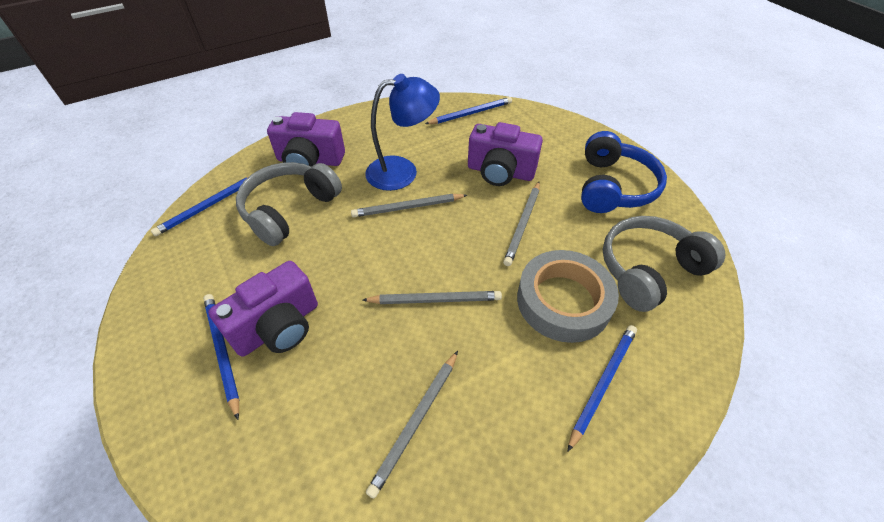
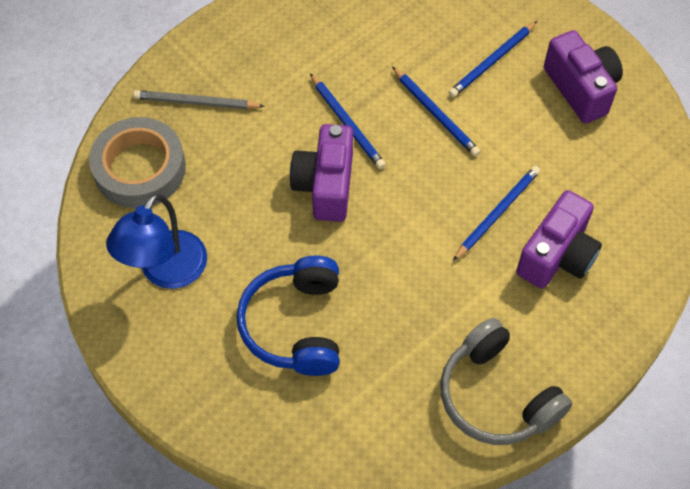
grey headphones: 2 -> 1
grey pencil: 4 -> 1

